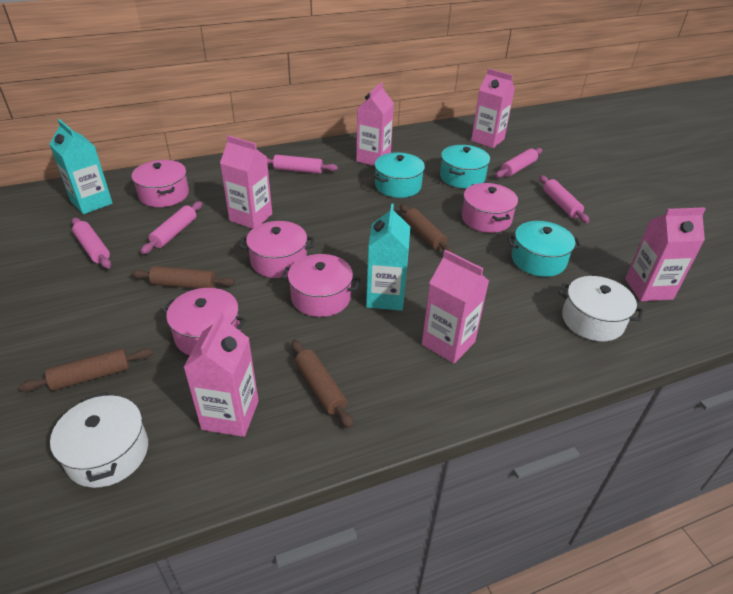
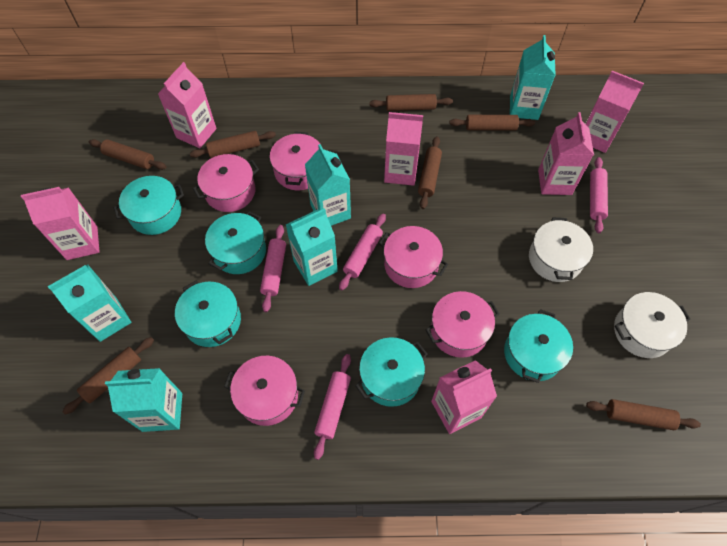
brown rolling pin: 4 -> 7
pink rolling pin: 5 -> 4
turquoise carton: 2 -> 5
turquoise pot: 3 -> 5

